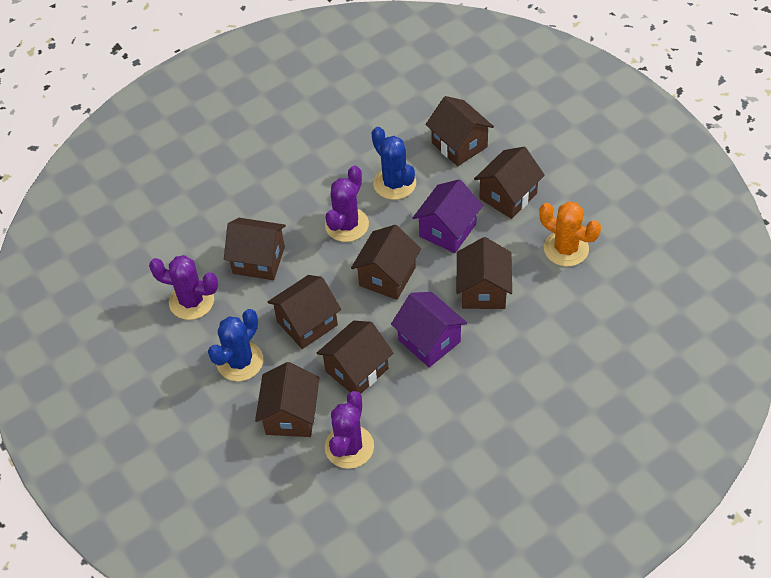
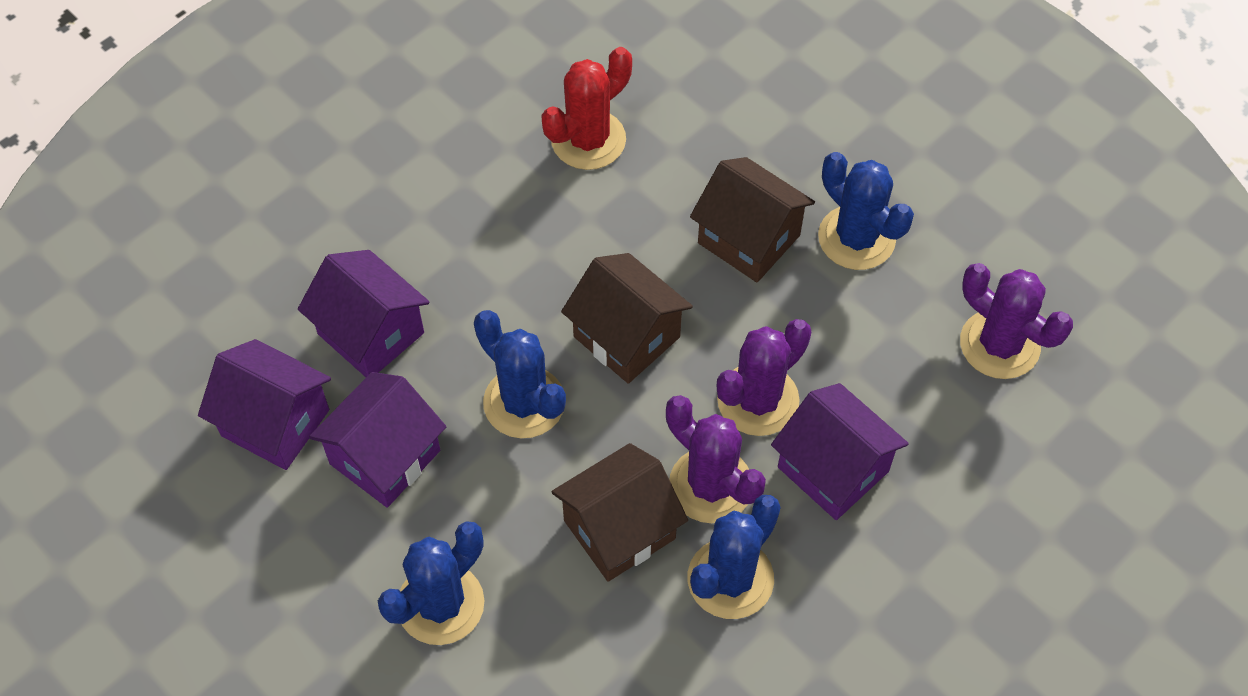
blue cactus: 2 -> 4
brown house: 8 -> 3
orange cactus: 1 -> 0
purple house: 2 -> 4
red cactus: 0 -> 1

